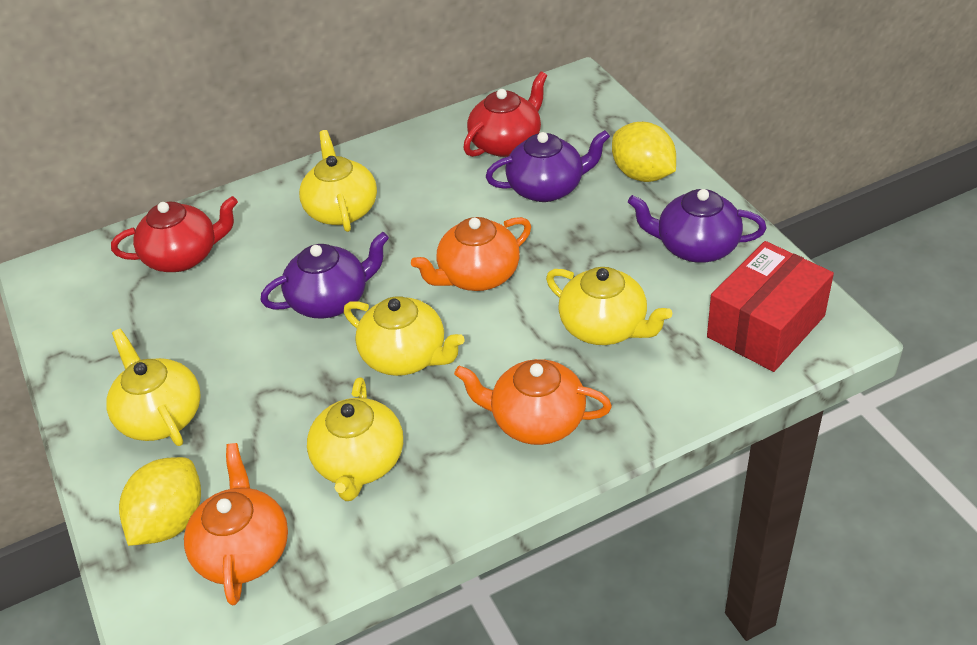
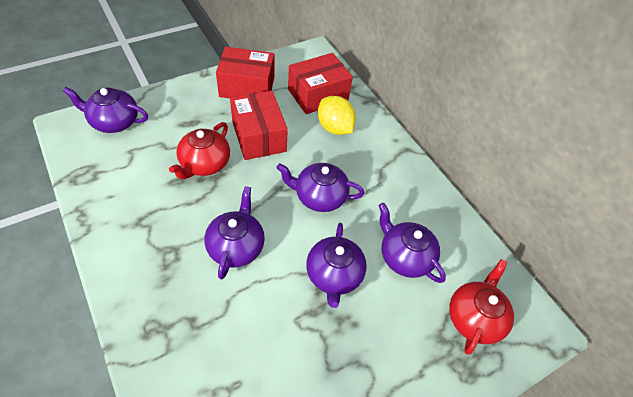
orange teapot: 3 -> 0
purple teapot: 3 -> 5
red box: 1 -> 3
yellow lemon: 2 -> 1
yellow teapot: 5 -> 0

